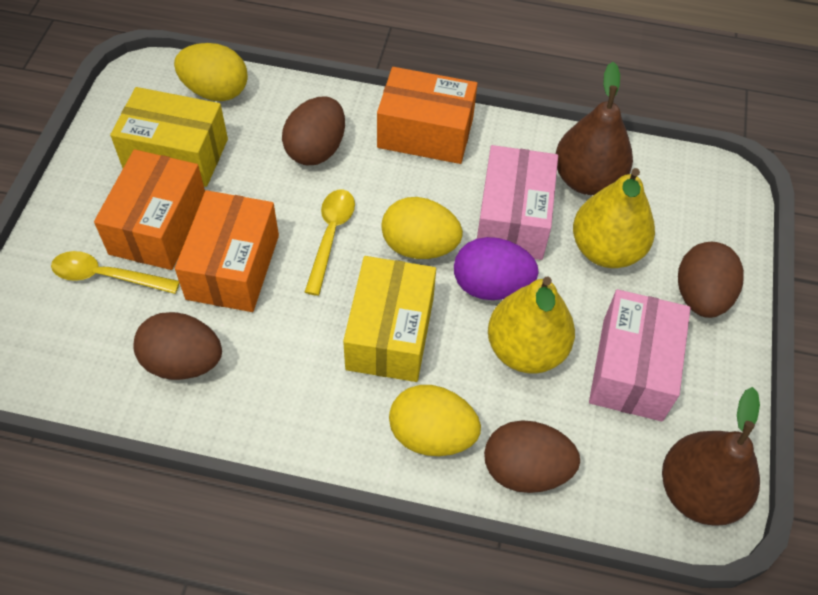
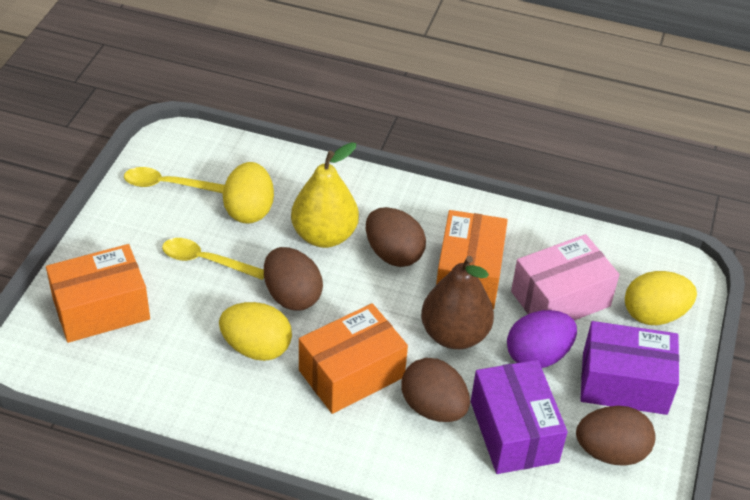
brown pear: 2 -> 1
pink box: 2 -> 1
purple box: 0 -> 2
yellow box: 2 -> 0
yellow pear: 2 -> 1

